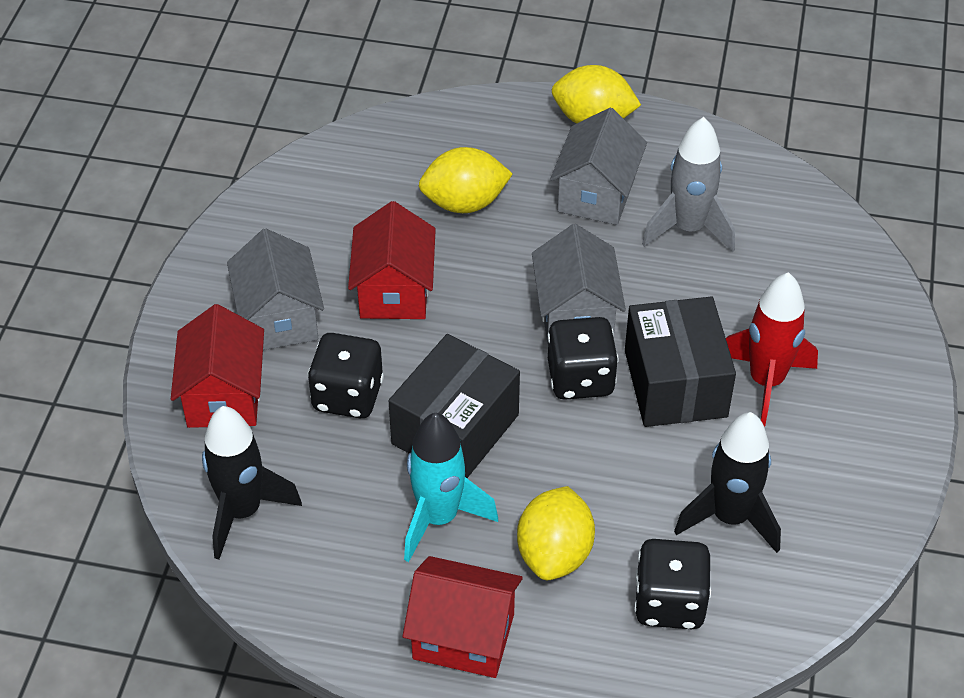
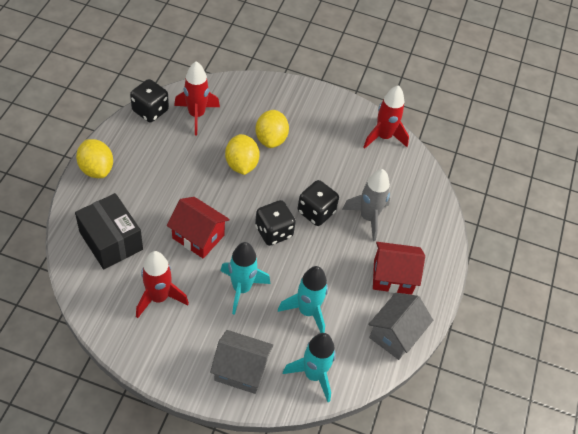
black box: 2 -> 1
black rocket: 2 -> 0
grey house: 3 -> 2
red house: 3 -> 2
red rocket: 1 -> 3
turquoise rocket: 1 -> 3

